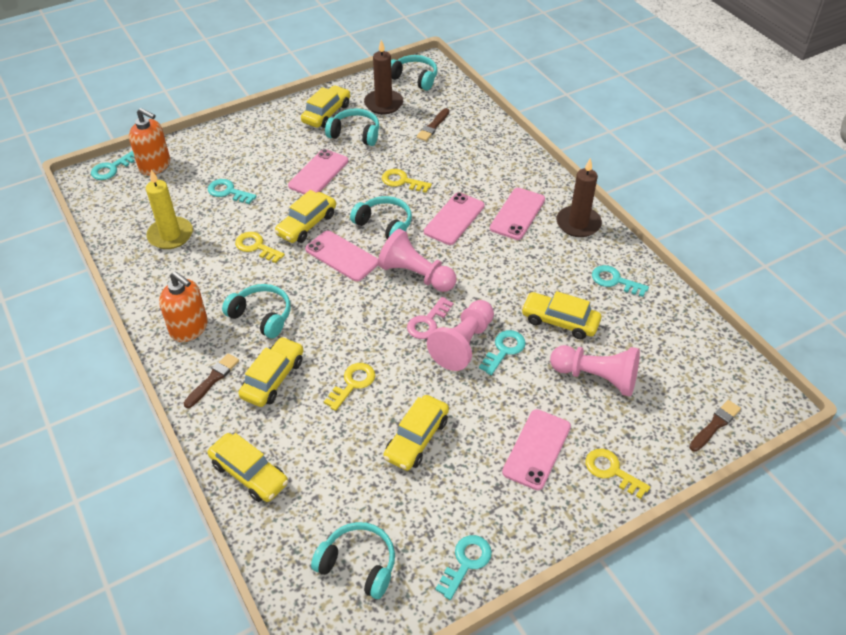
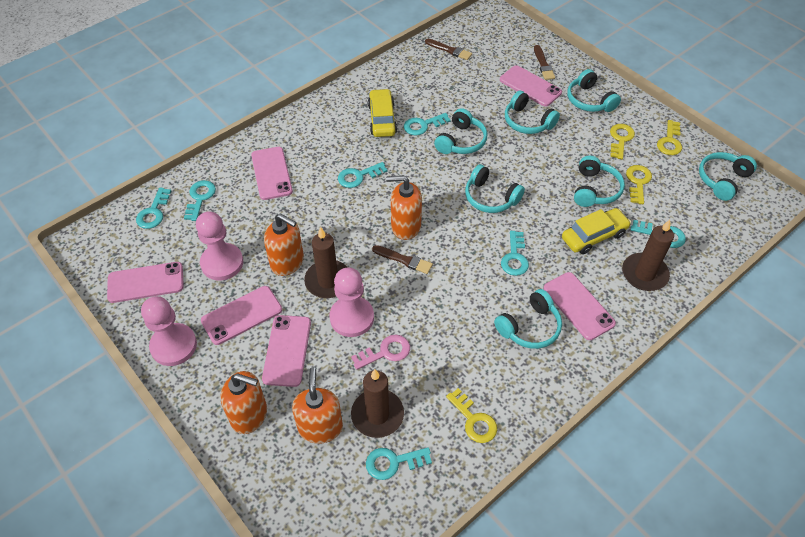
brown candle: 2 -> 3
orange soap dispenser: 2 -> 4
pink phone: 5 -> 6
turquoise headphones: 5 -> 7
turquoise key: 5 -> 7
yellow candle: 1 -> 0
yellow car: 6 -> 2

